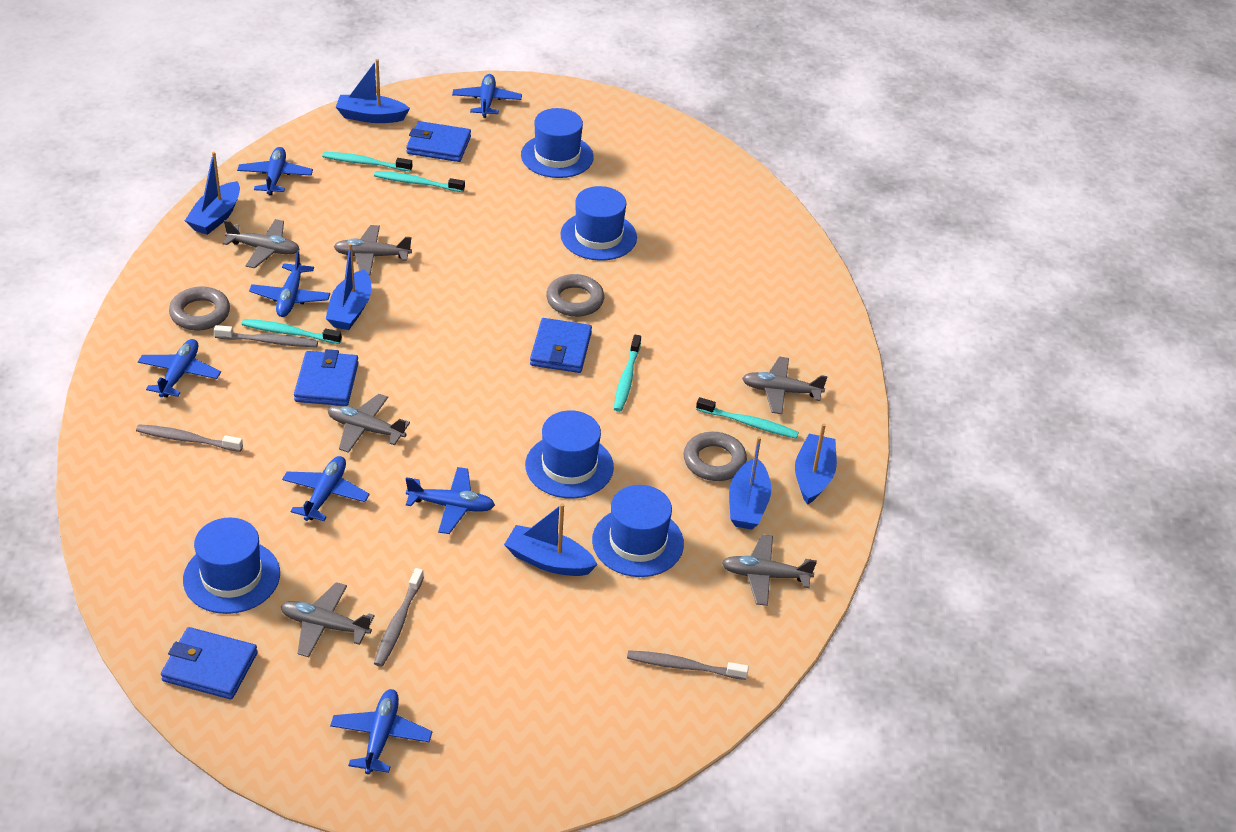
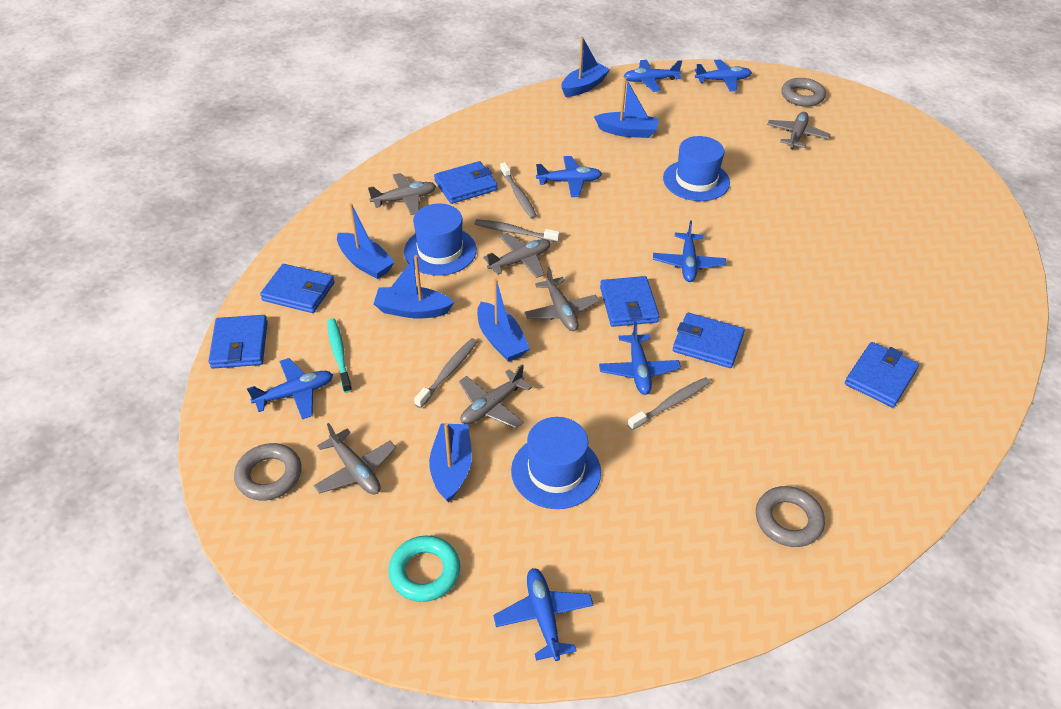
blue hat: 5 -> 3
blue wallet: 4 -> 6
turquoise ring: 0 -> 1
turquoise toothbrush: 5 -> 1

